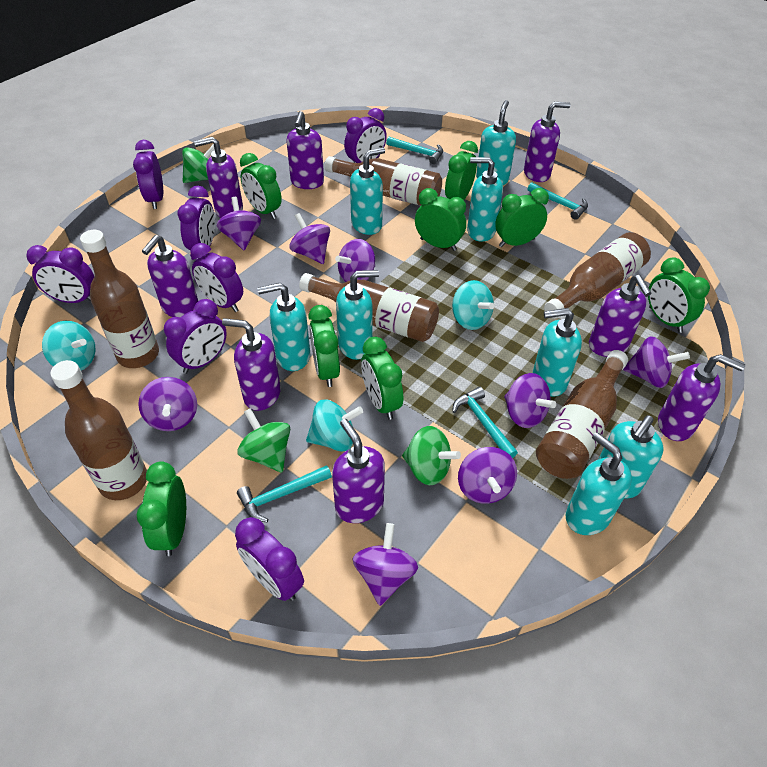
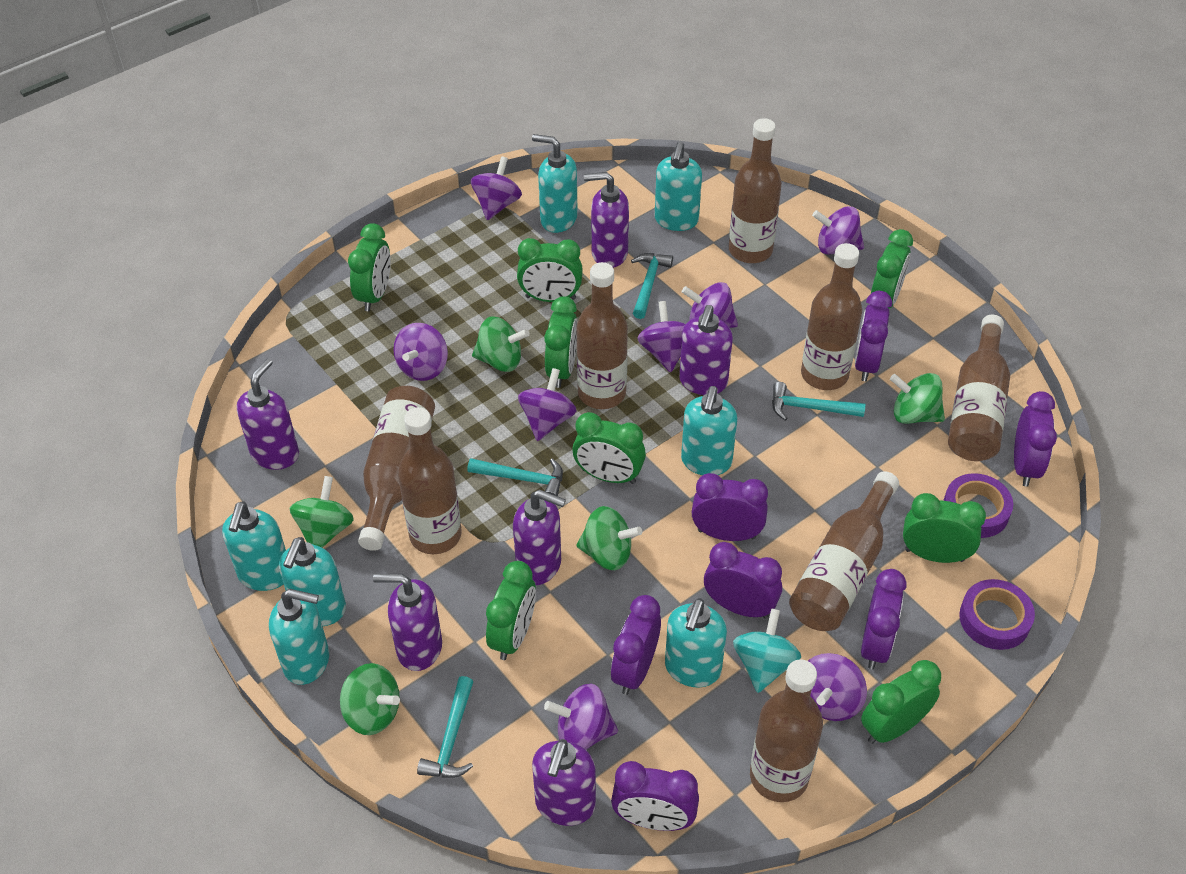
brown bottle: 6 -> 8
green spinning top: 3 -> 5
purple soap dispenser: 8 -> 6
purple tape: 0 -> 2
turquoise soap dispenser: 8 -> 7
turquoise spinning top: 3 -> 1

